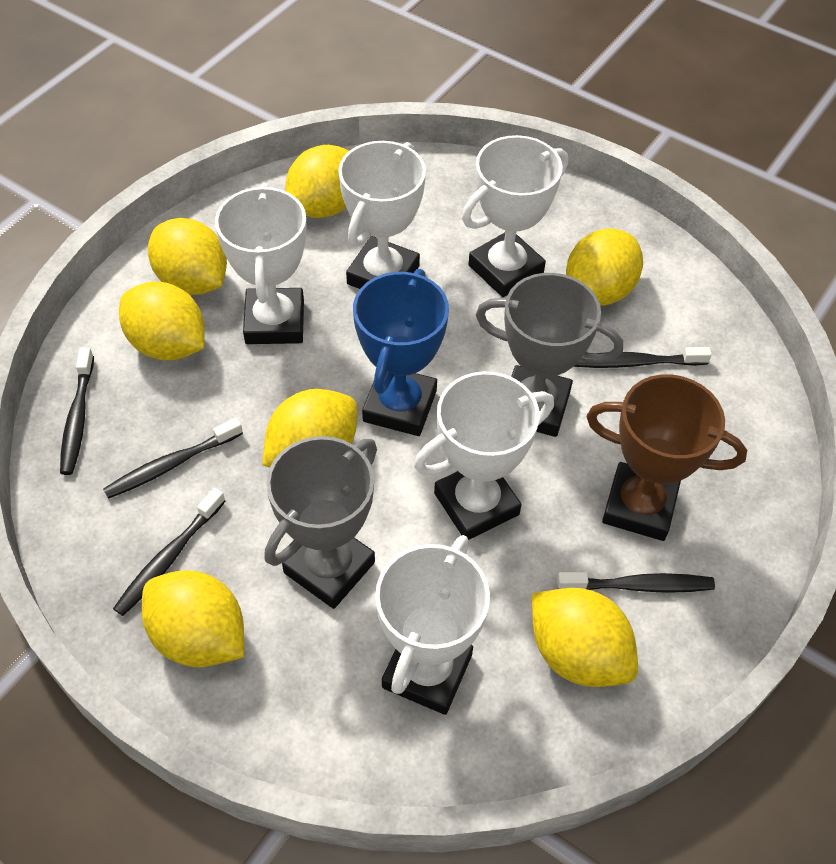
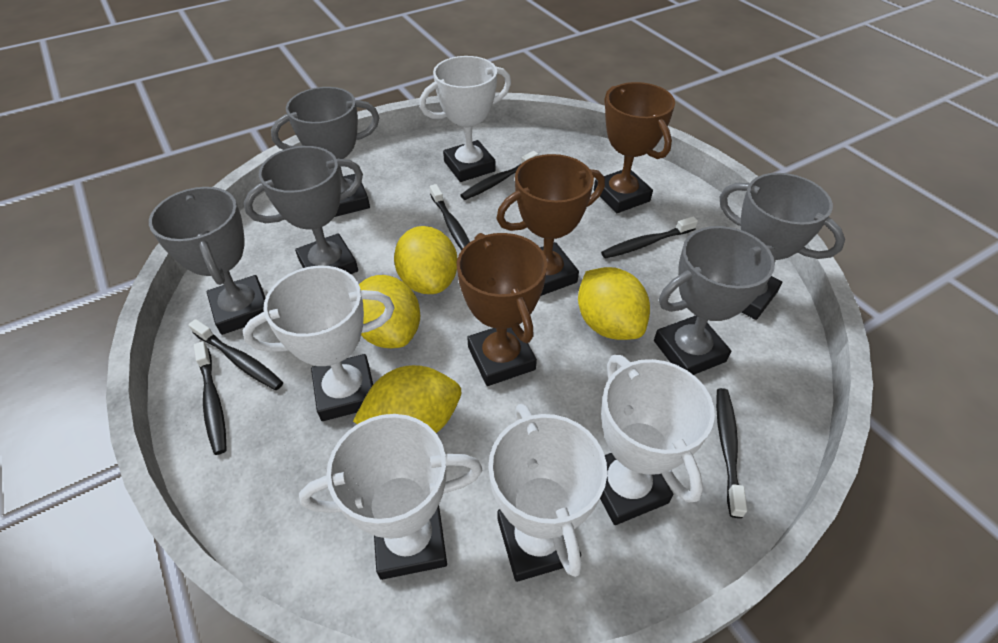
black toothbrush: 5 -> 6
blue trophy: 1 -> 0
brown trophy: 1 -> 3
grey trophy: 2 -> 5
yellow lemon: 7 -> 4

